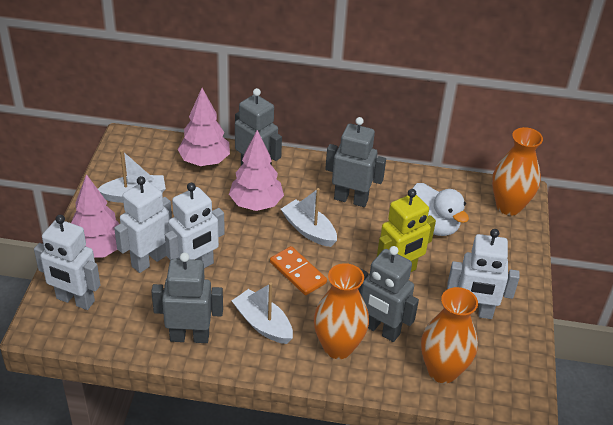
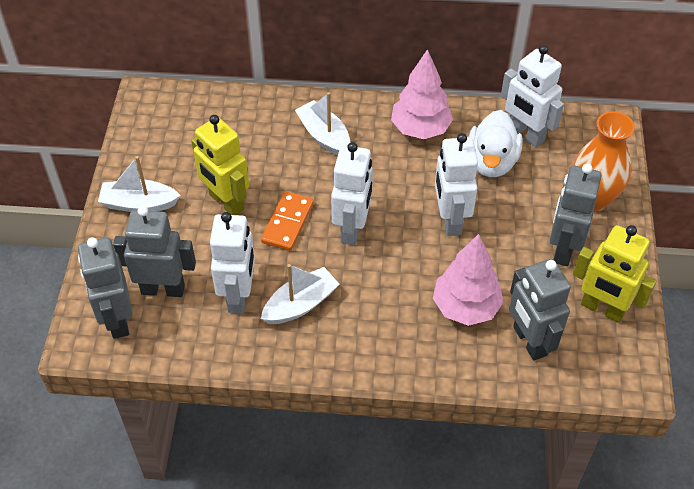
orange vase: 3 -> 1
pink tree: 3 -> 2
yellow robot: 1 -> 2

